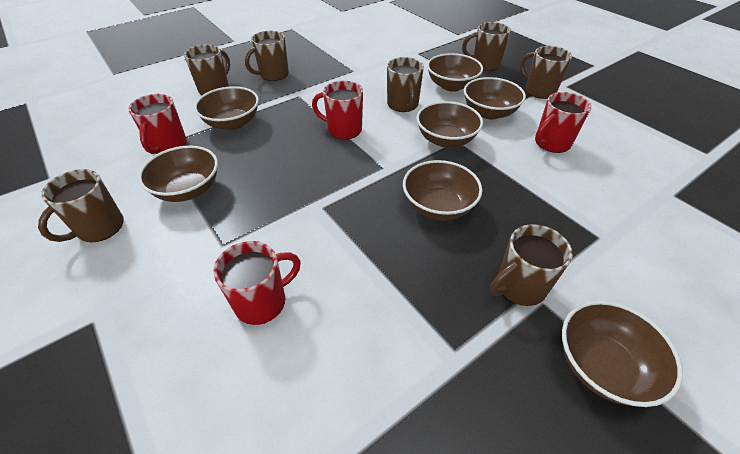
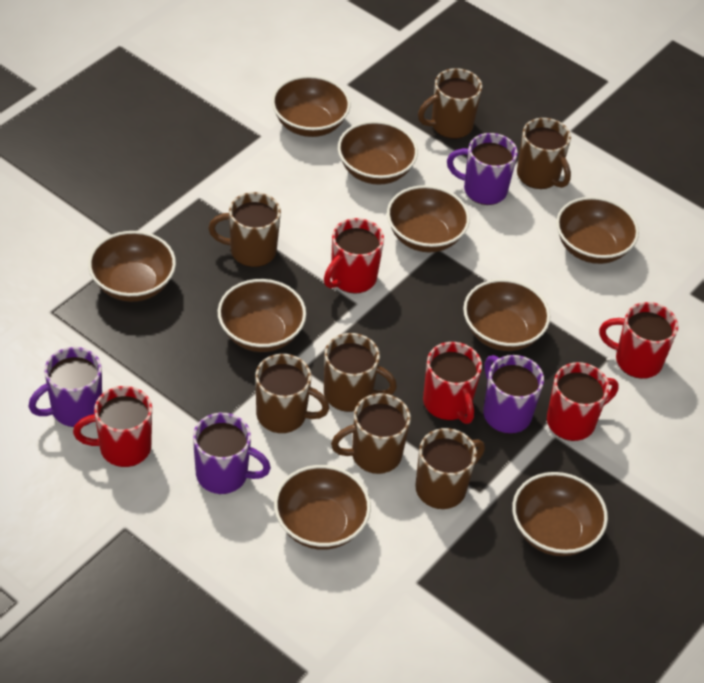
brown bowl: 7 -> 9
purple mug: 0 -> 4
red mug: 4 -> 5

